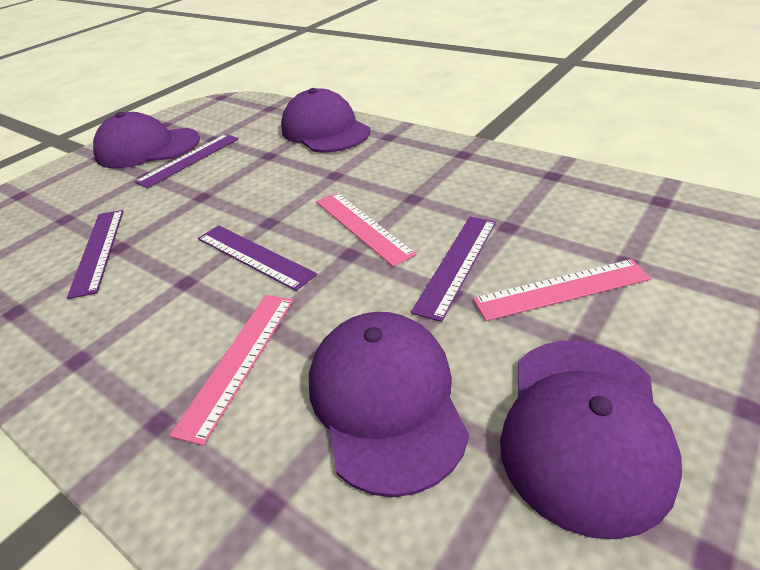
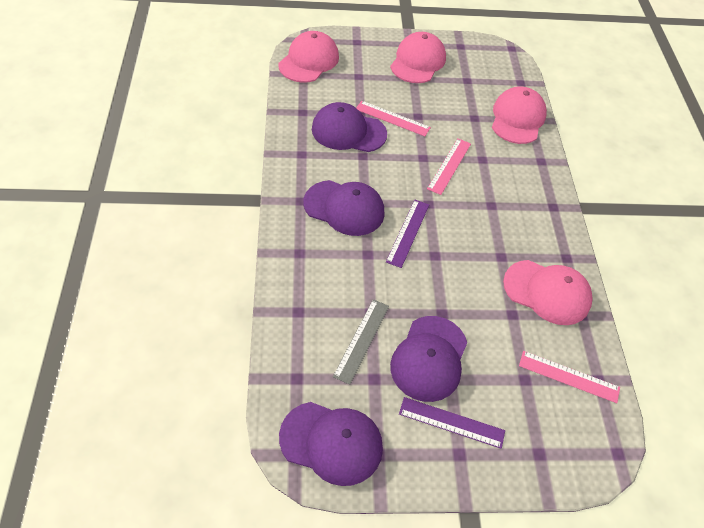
grey ruler: 0 -> 1
pink cap: 0 -> 4
purple ruler: 4 -> 2

